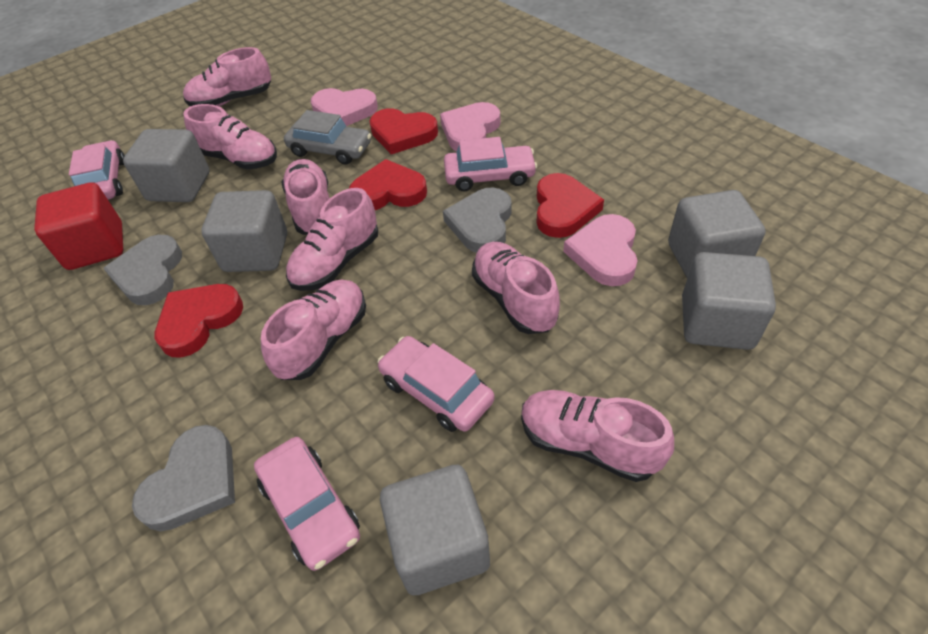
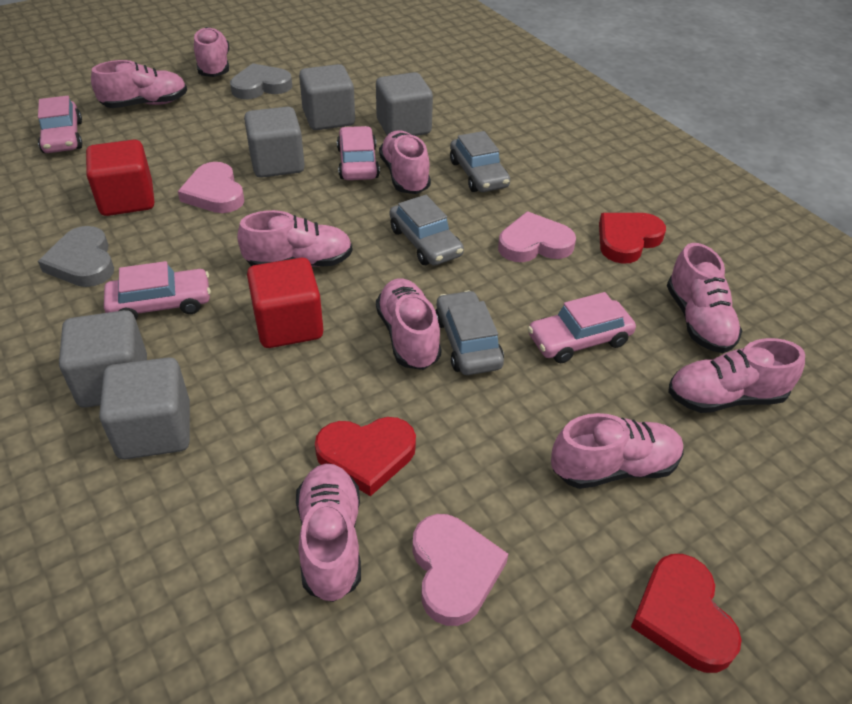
grey car: 1 -> 3
grey heart: 3 -> 2
pink shoe: 7 -> 9
red cube: 1 -> 2
red heart: 4 -> 3

